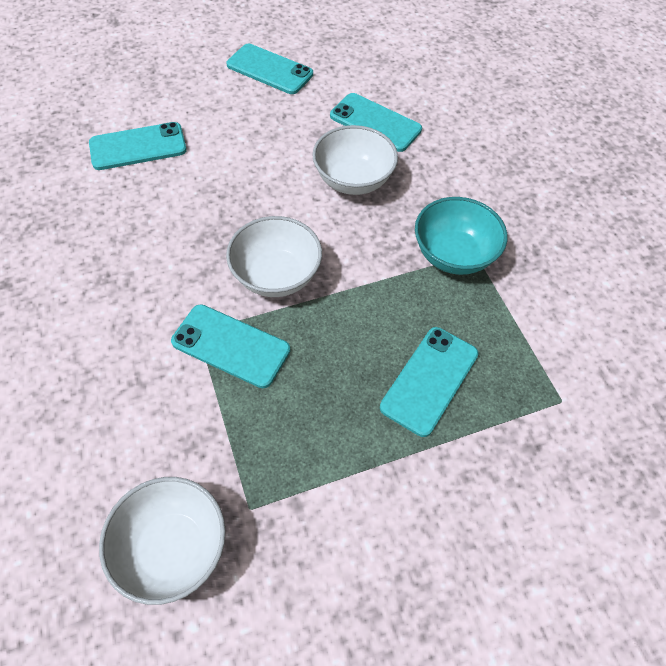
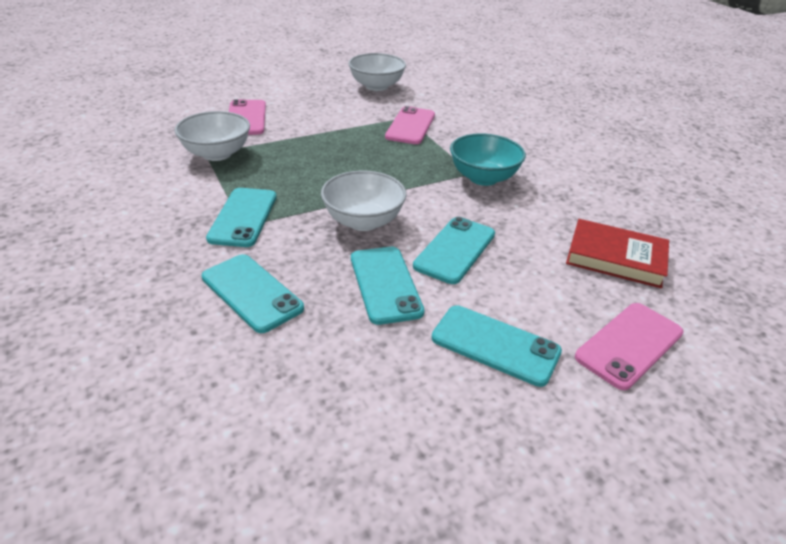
pink phone: 0 -> 3
red book: 0 -> 1

